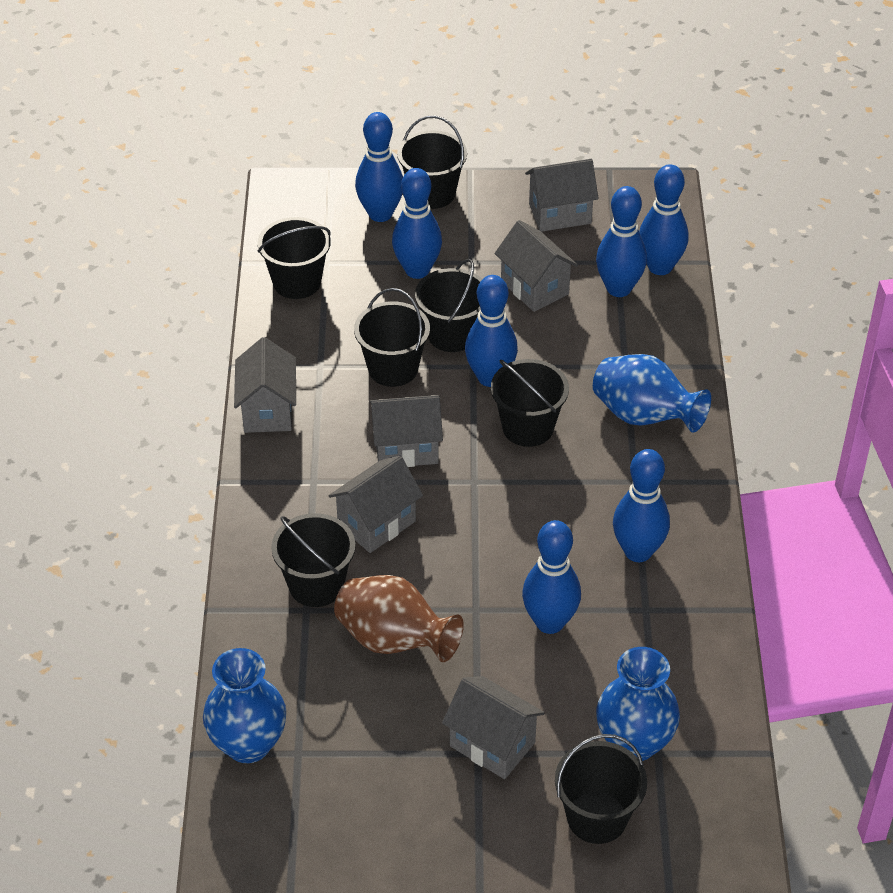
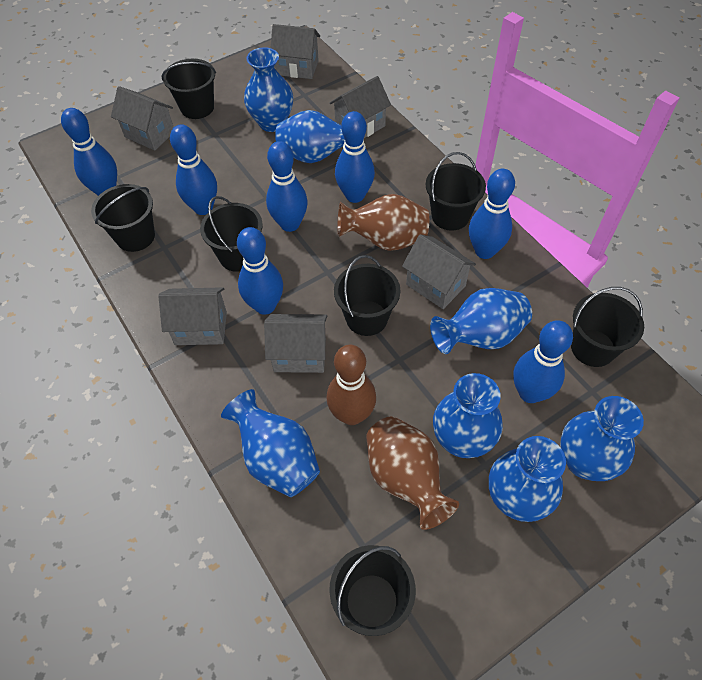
blue vase: 3 -> 7
brown bowling pin: 0 -> 1
brown vase: 1 -> 2

